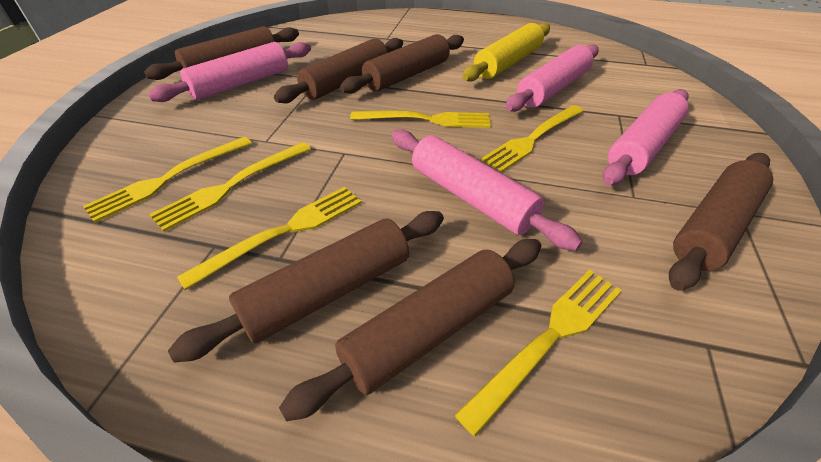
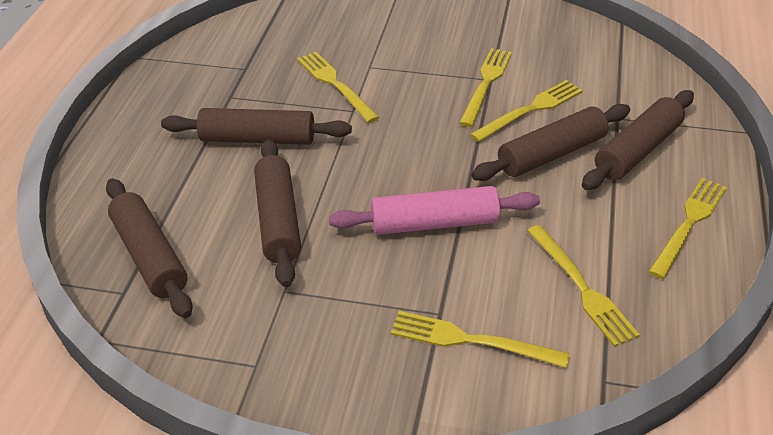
brown rolling pin: 6 -> 5
pink rolling pin: 4 -> 1
yellow rolling pin: 1 -> 0

